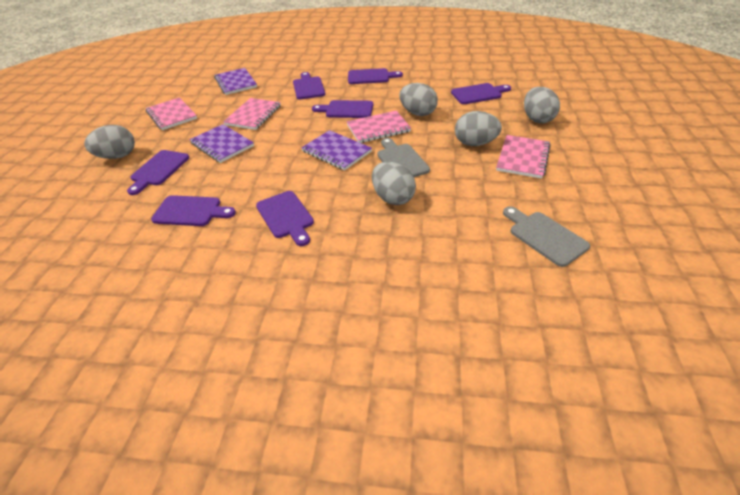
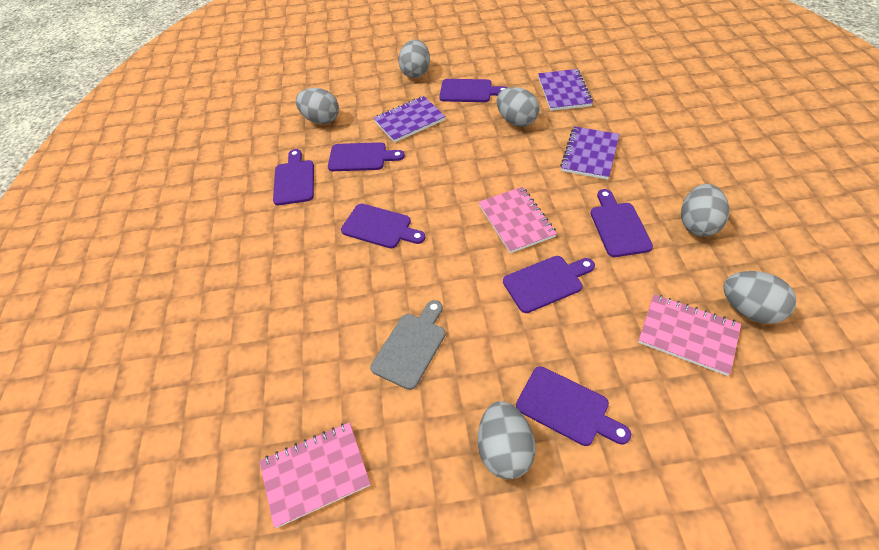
grey cutting board: 2 -> 1
grey egg: 5 -> 6
pink notebook: 4 -> 3

